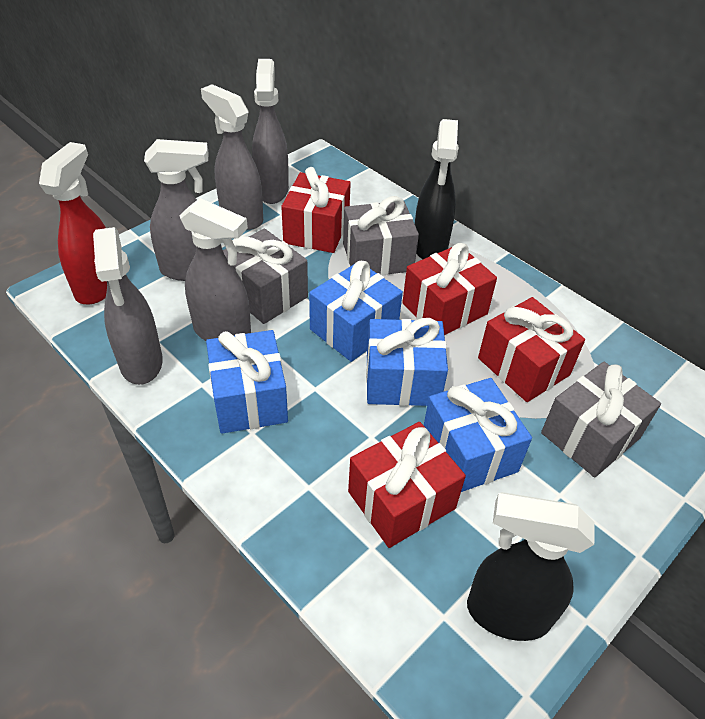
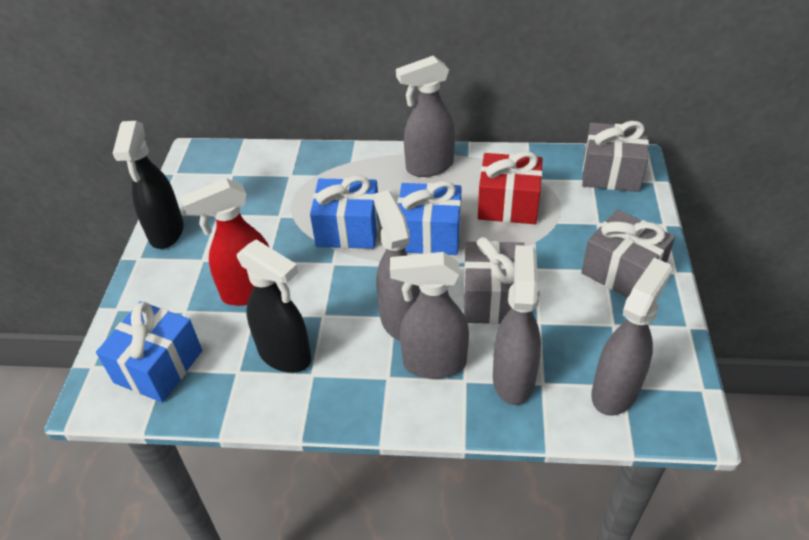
blue gift: 4 -> 3
red gift: 4 -> 1

